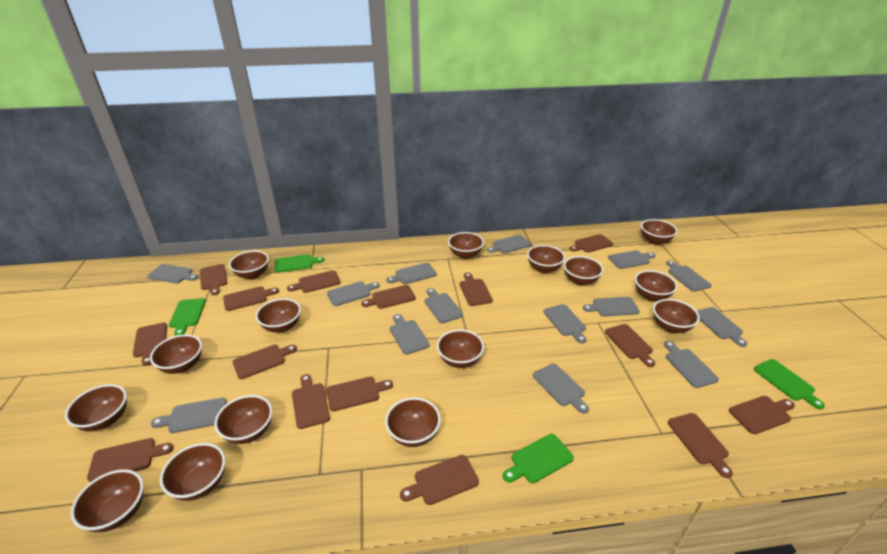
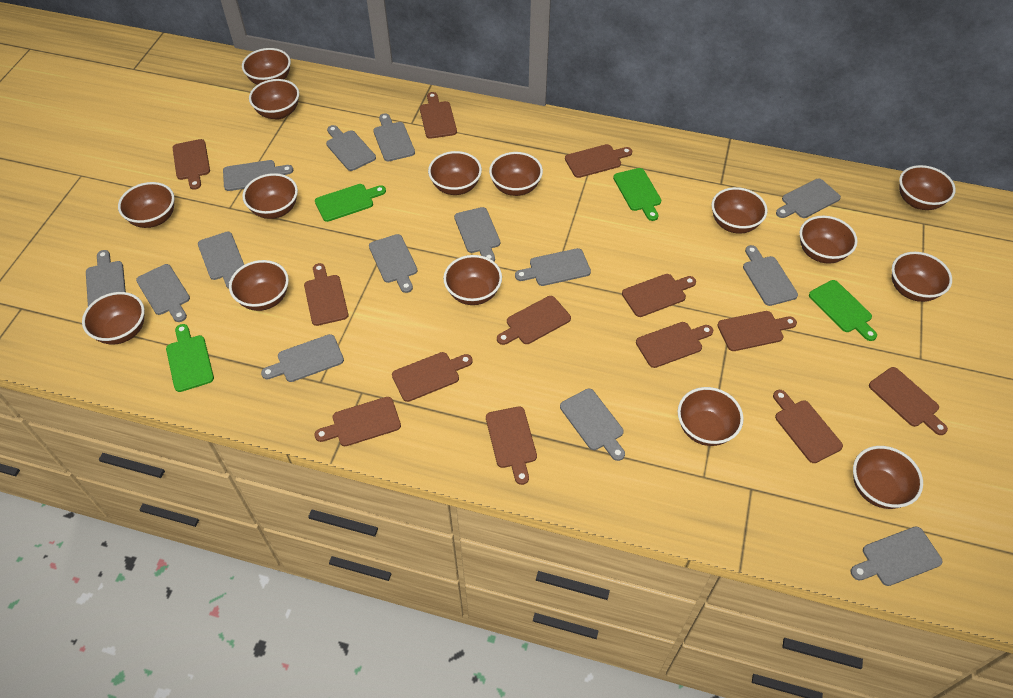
brown cutting board: 15 -> 13

